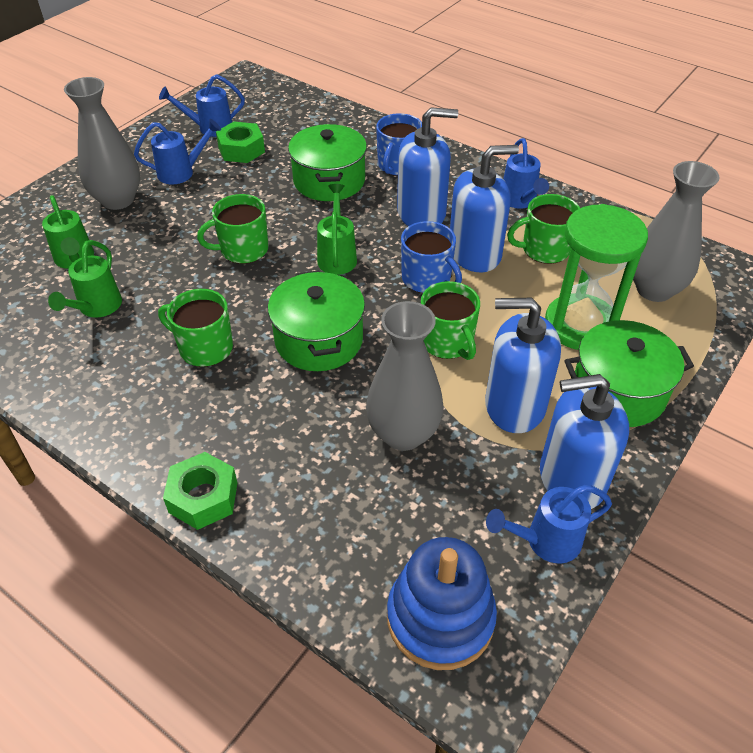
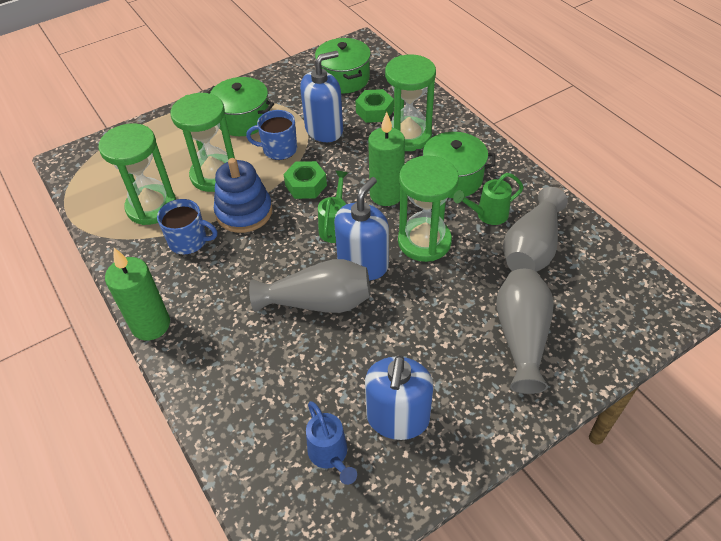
blue soap dispenser: 4 -> 3
blue watering can: 4 -> 1
green candle: 0 -> 2
green hourglass: 1 -> 4
green mug: 4 -> 0
green watering can: 3 -> 2

